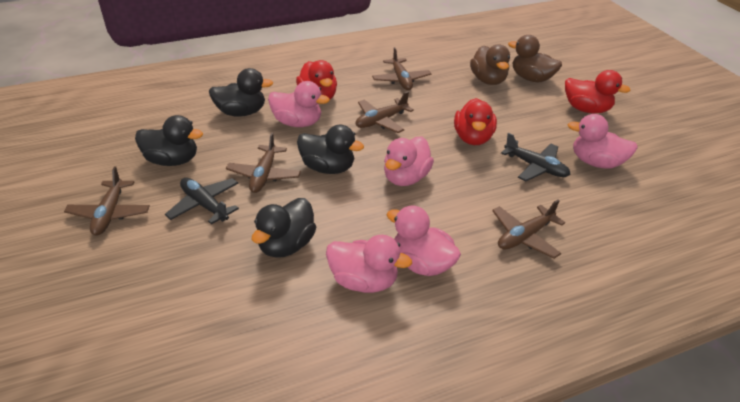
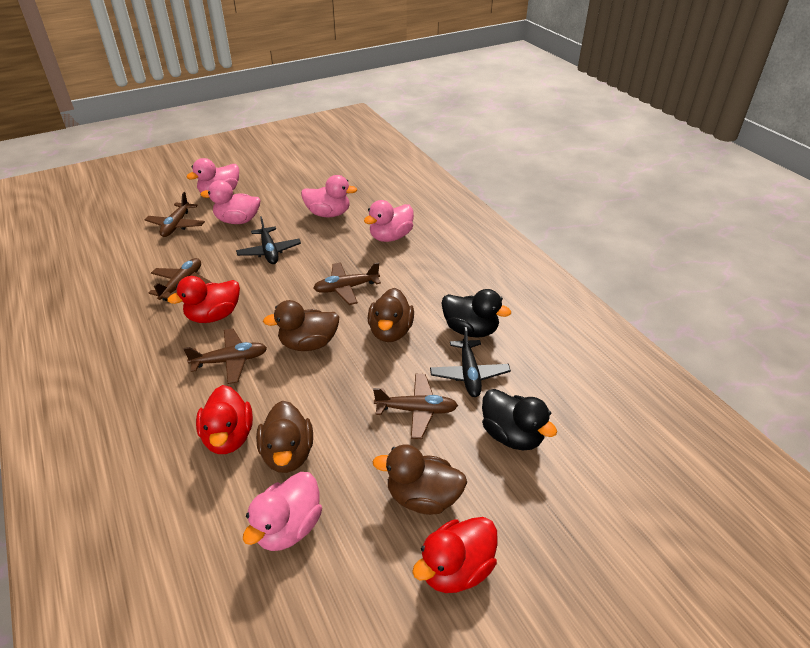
black duck: 4 -> 2
brown duck: 2 -> 4

